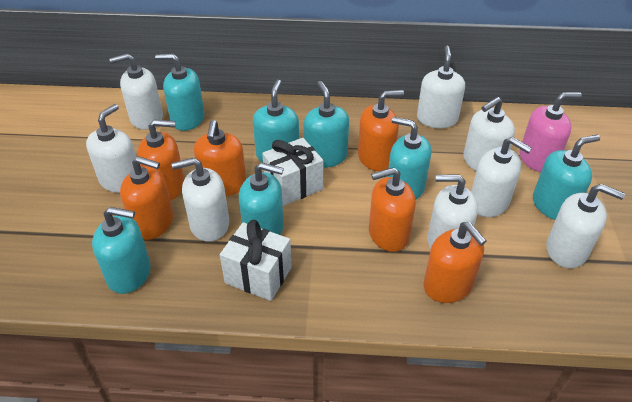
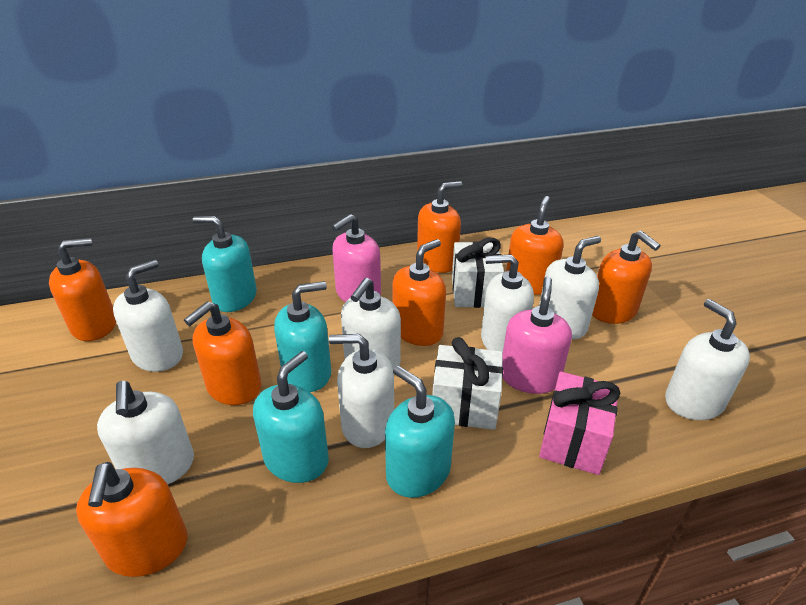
orange soap dispenser: 6 -> 7
pink gift: 0 -> 1
pink soap dispenser: 1 -> 2
turquoise soap dispenser: 7 -> 4
white soap dispenser: 8 -> 7

